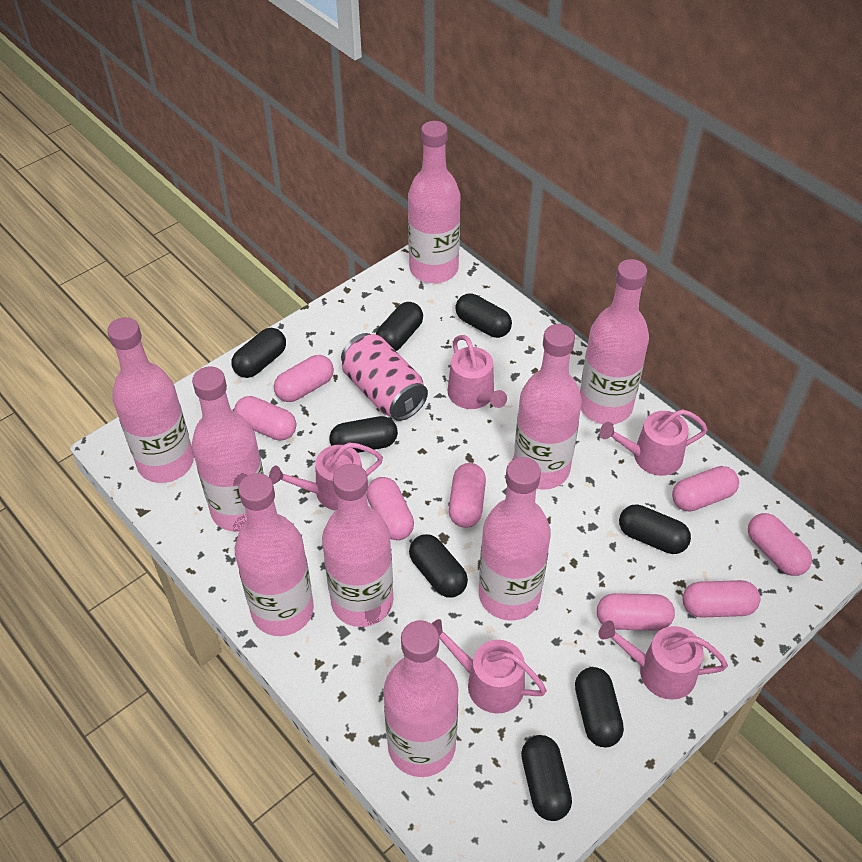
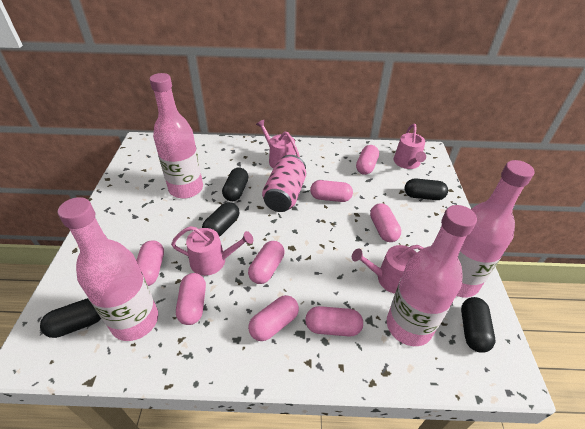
black capsule: 8 -> 5
pink bottle: 9 -> 4
pink watering can: 5 -> 4

